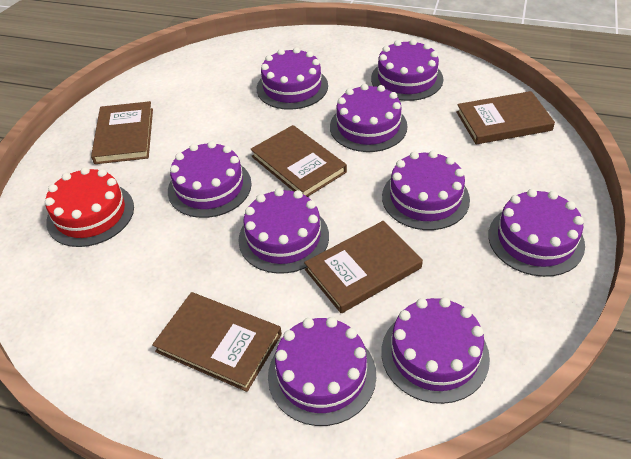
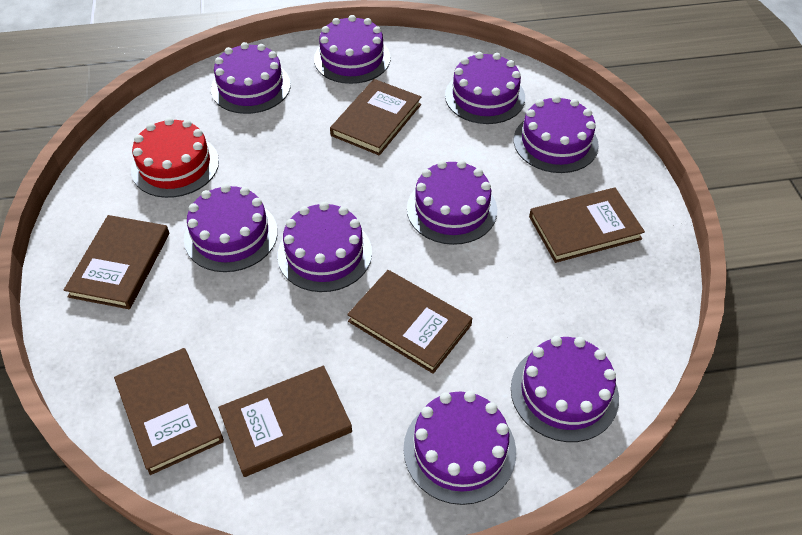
brown book: 5 -> 6

